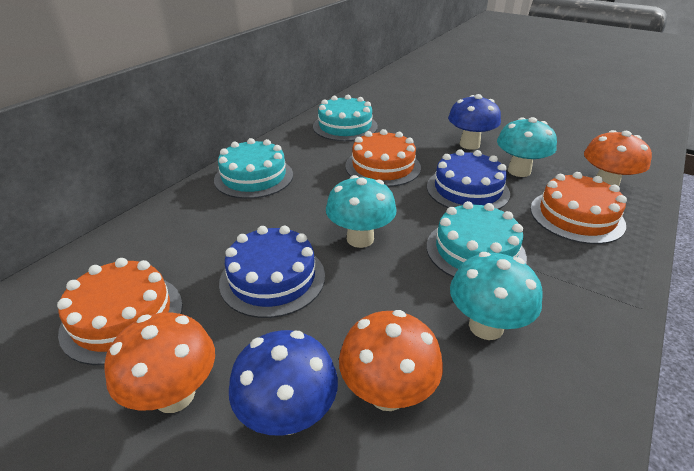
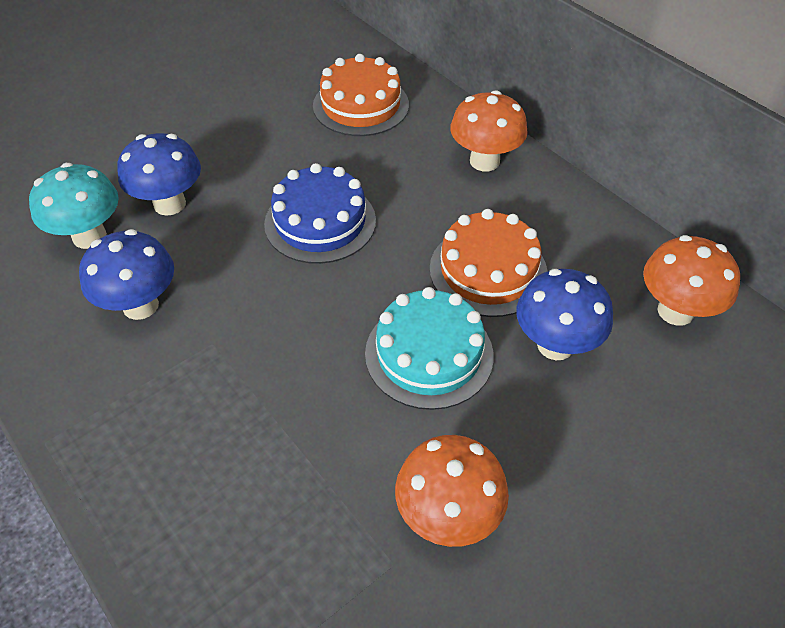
blue cake: 2 -> 1
blue mushroom: 2 -> 3
orange cake: 3 -> 2
turquoise cake: 3 -> 1
turquoise mushroom: 3 -> 1

